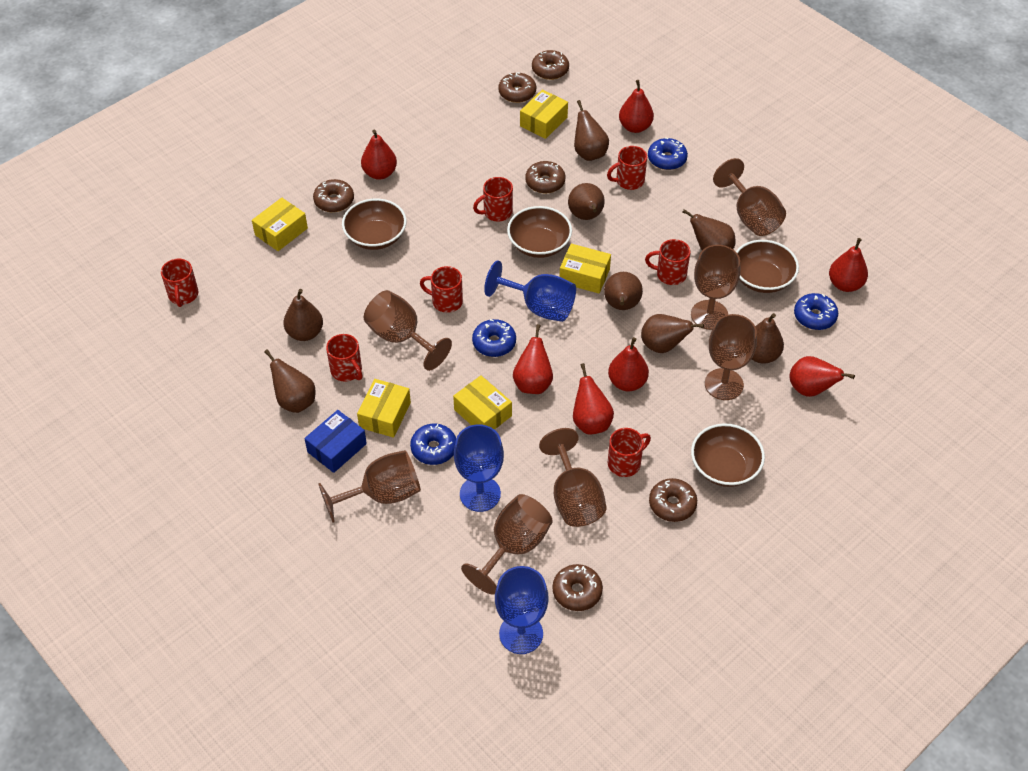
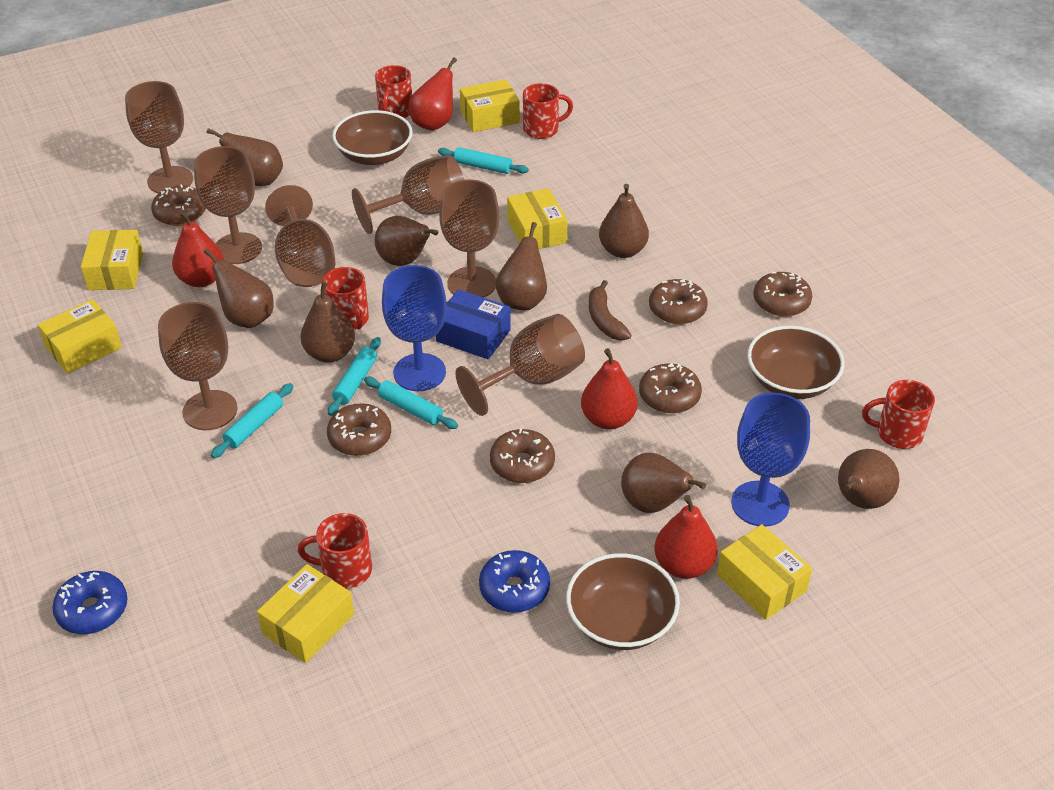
blue donut: 4 -> 2
blue goblet: 3 -> 2
brown banana: 0 -> 1
brown bowl: 4 -> 3
red mug: 7 -> 5
red pear: 7 -> 4
turquoise rolling pin: 0 -> 4
yellow box: 5 -> 6

